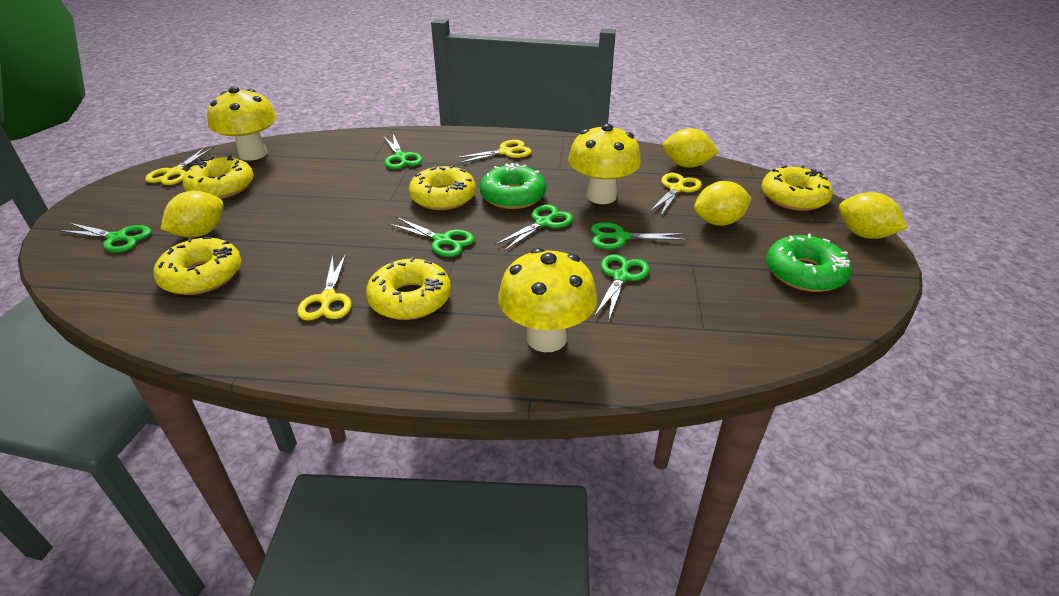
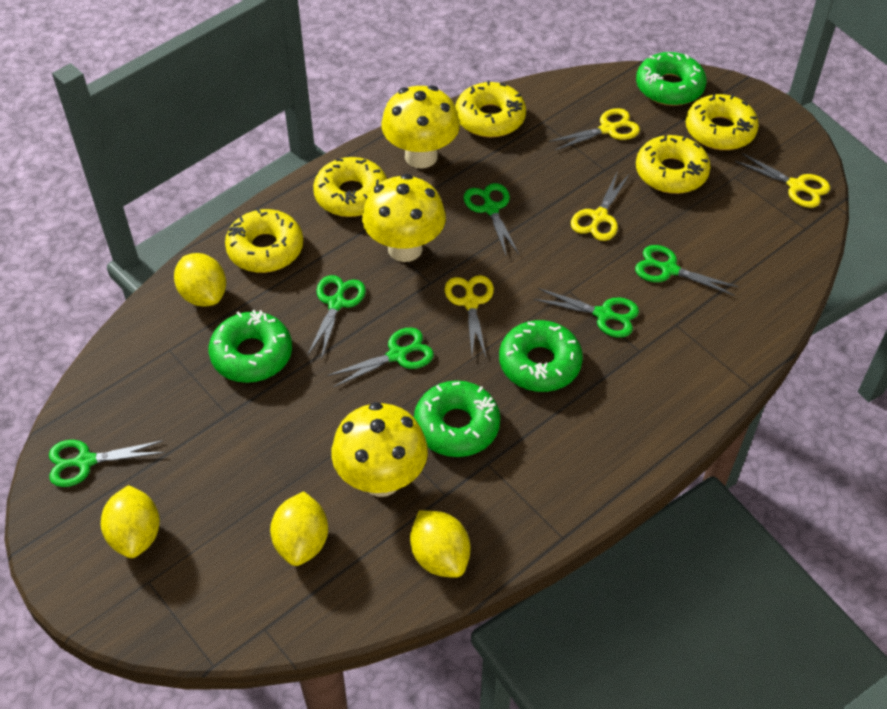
green donut: 2 -> 4

